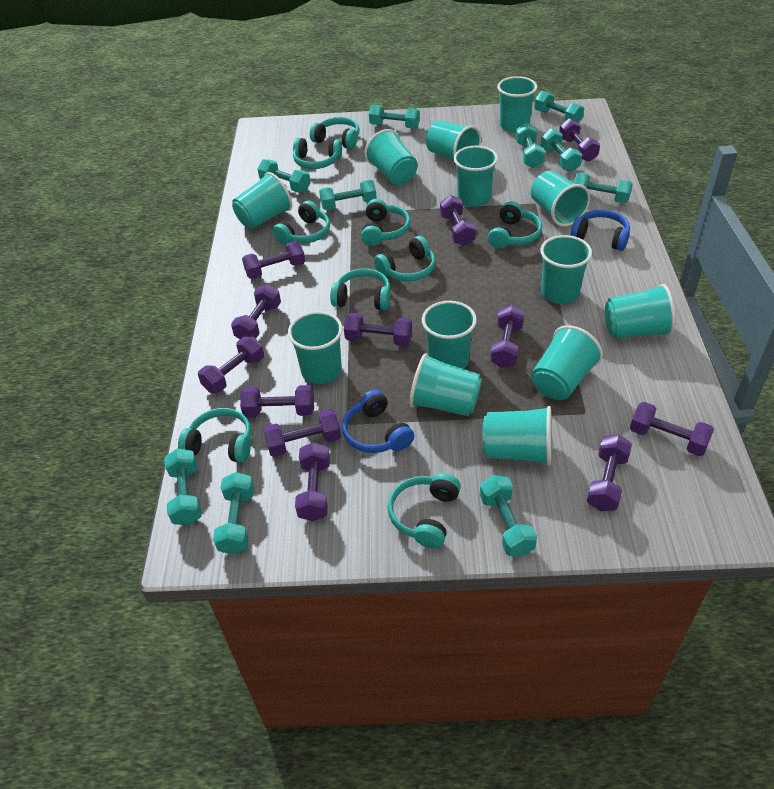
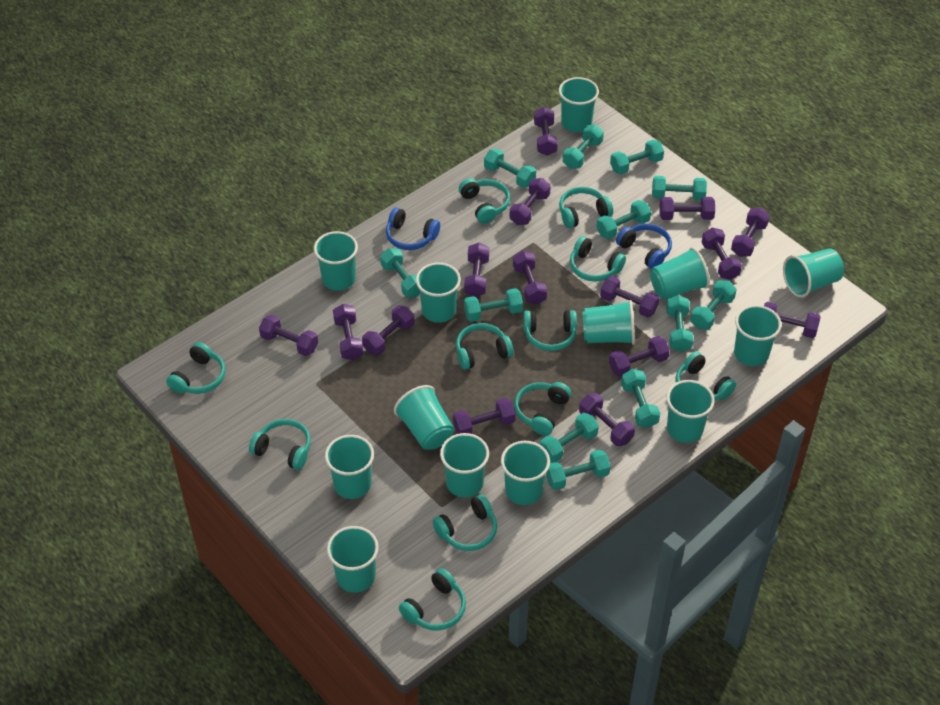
purple dumbbell: 12 -> 15
turquoise dumbbell: 10 -> 12
turquoise headphones: 9 -> 11

